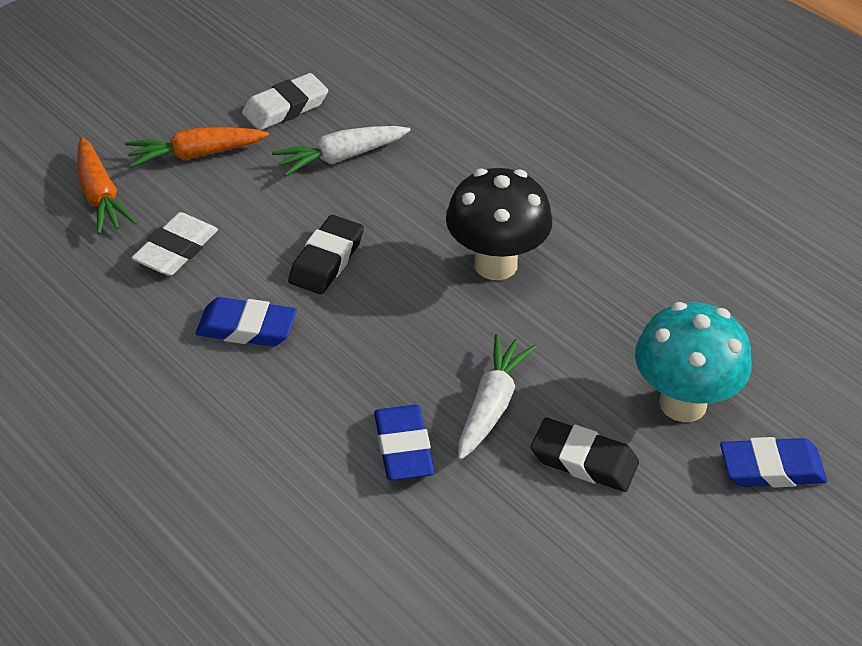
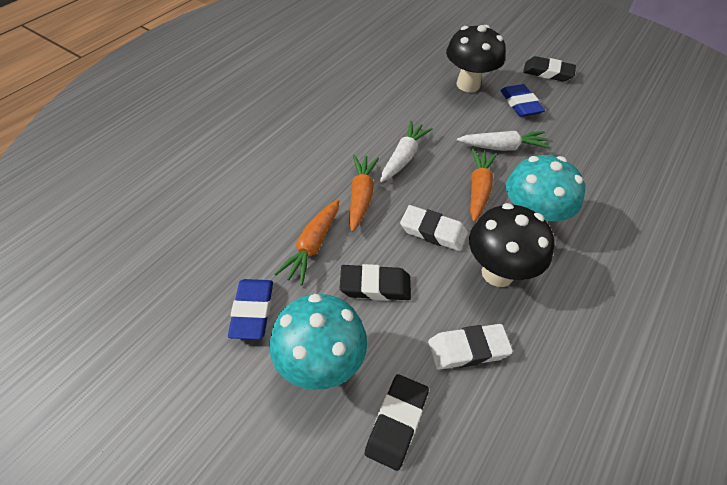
black eraser: 2 -> 3
black mushroom: 1 -> 2
blue eraser: 3 -> 2
orange carrot: 2 -> 3
turquoise mushroom: 1 -> 2

